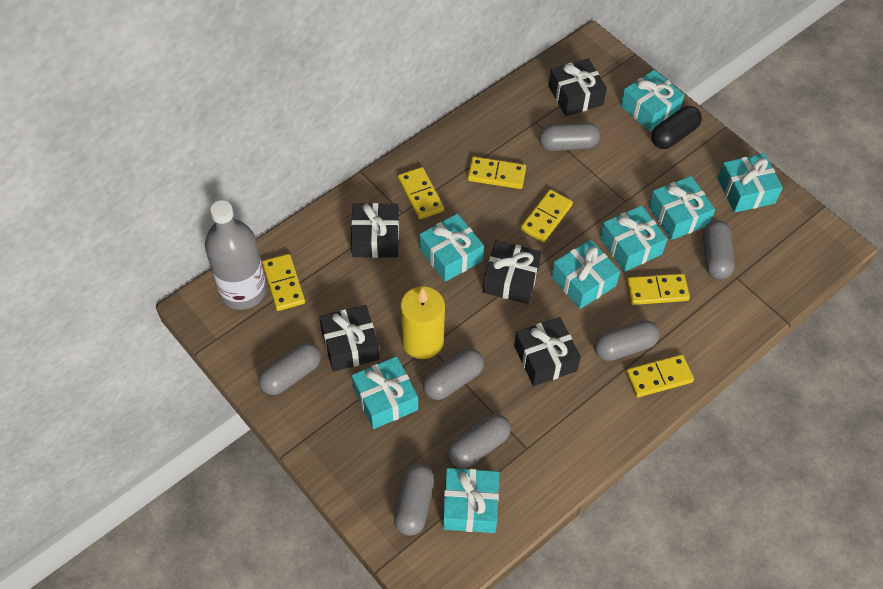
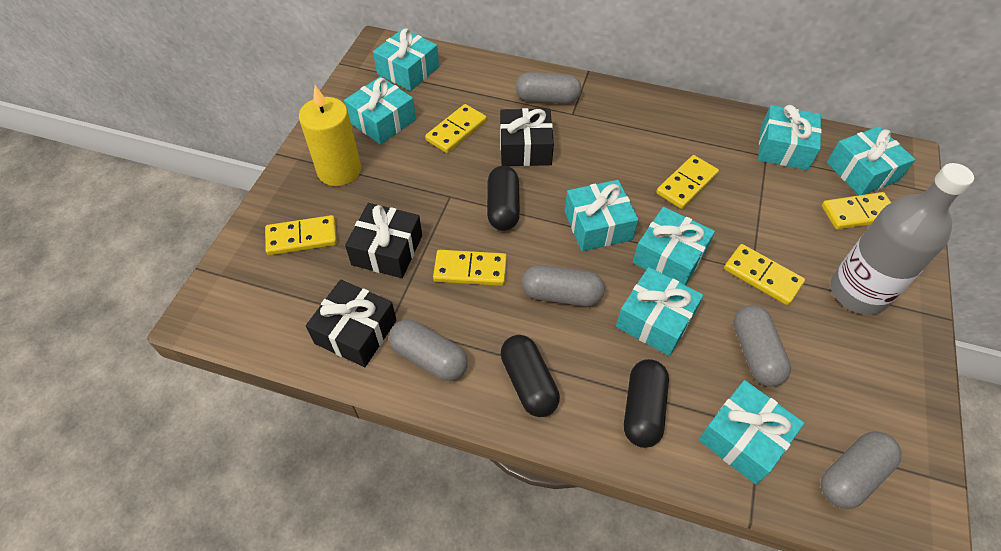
black capsule: 1 -> 3
black gift: 5 -> 3
grey capsule: 7 -> 5

